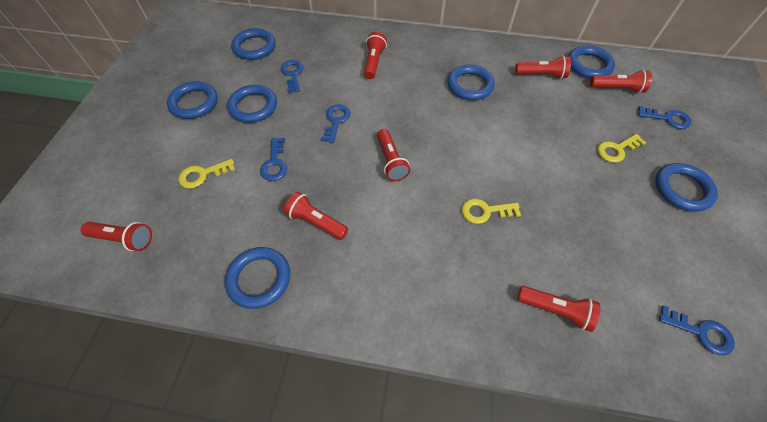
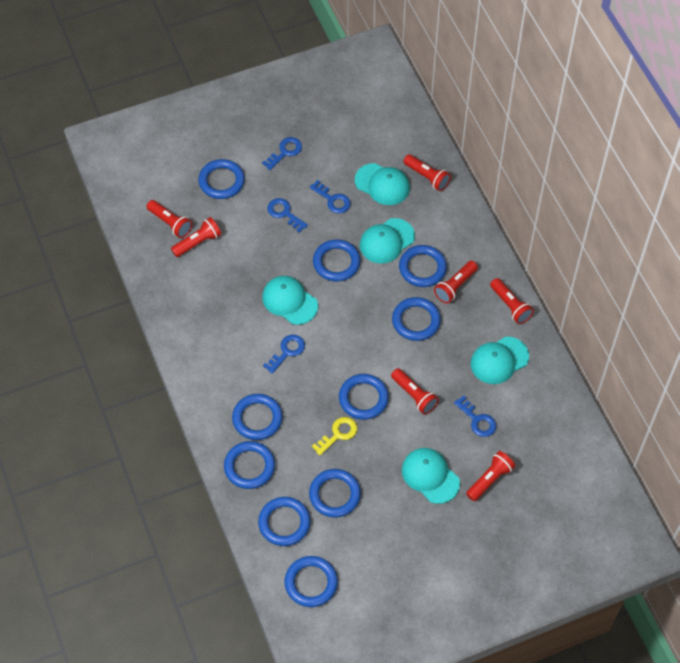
blue ring: 7 -> 10
turquoise cap: 0 -> 5
yellow key: 3 -> 1

